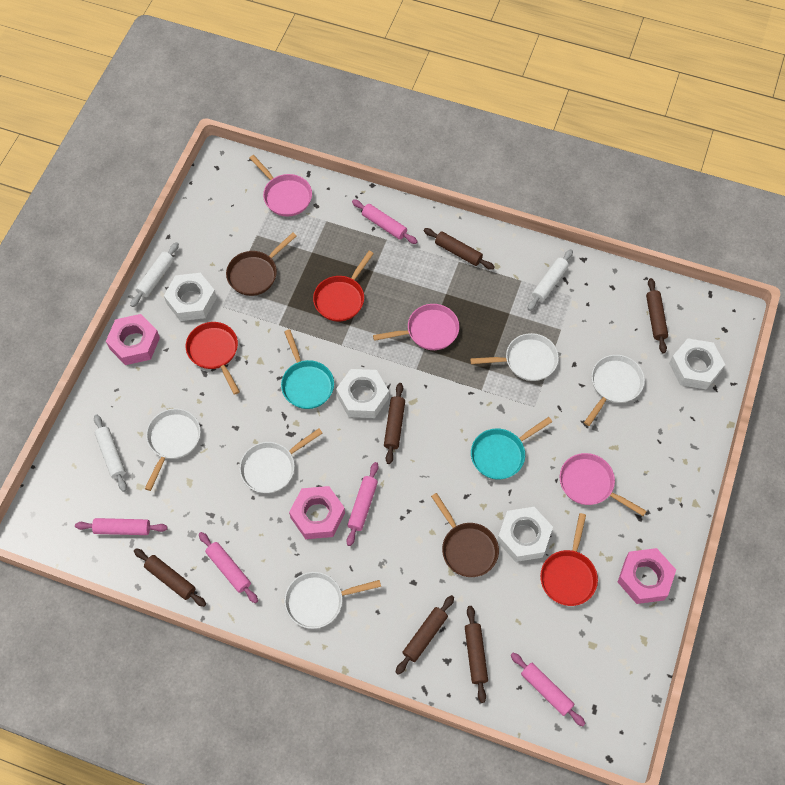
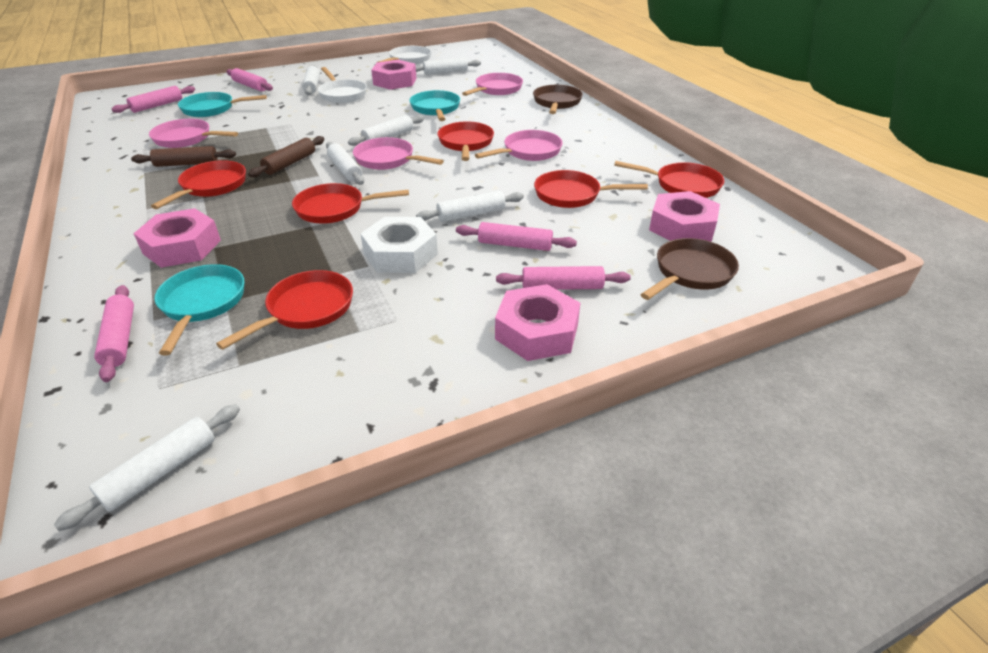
brown rolling pin: 6 -> 2
pink nut: 3 -> 4
pink pan: 3 -> 4
red pan: 3 -> 6
turquoise pan: 2 -> 3
white nut: 4 -> 1
white pan: 5 -> 2
white rolling pin: 3 -> 6

